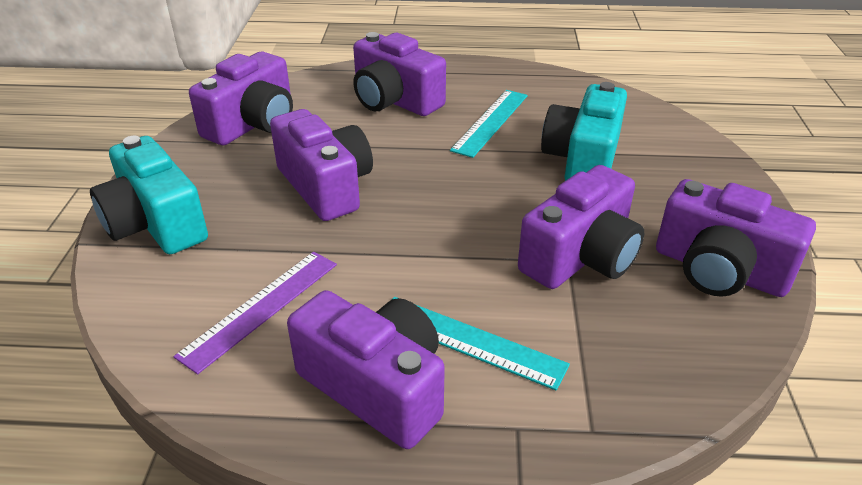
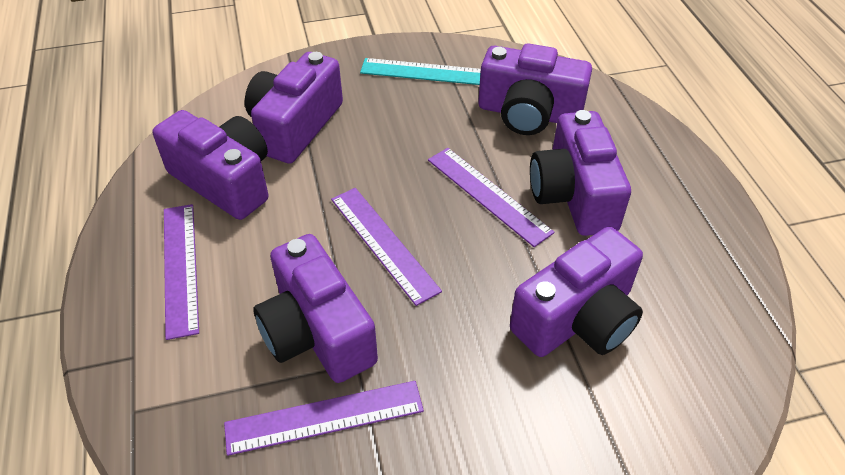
purple ruler: 1 -> 4
turquoise camera: 2 -> 0
turquoise ruler: 2 -> 1

